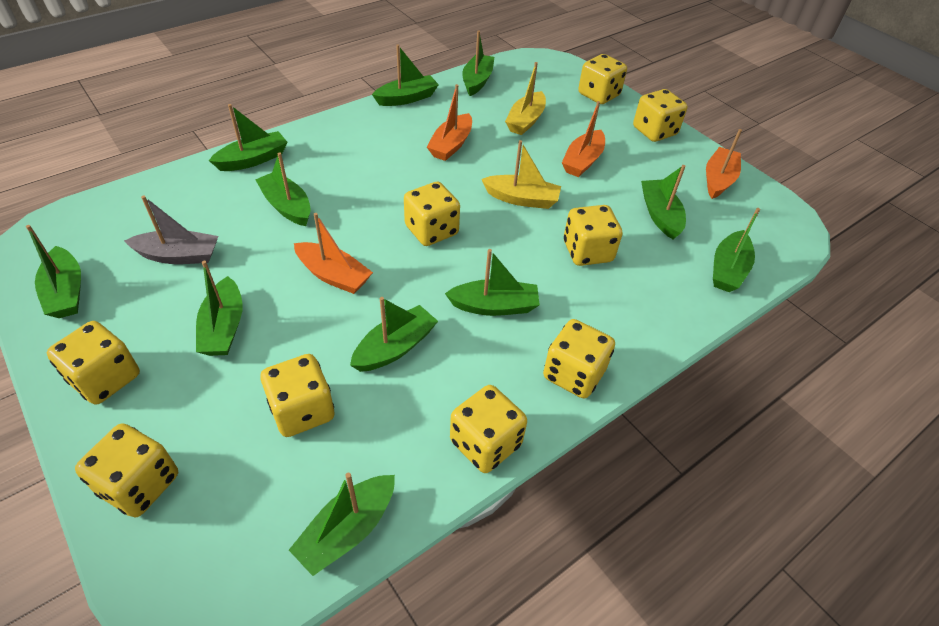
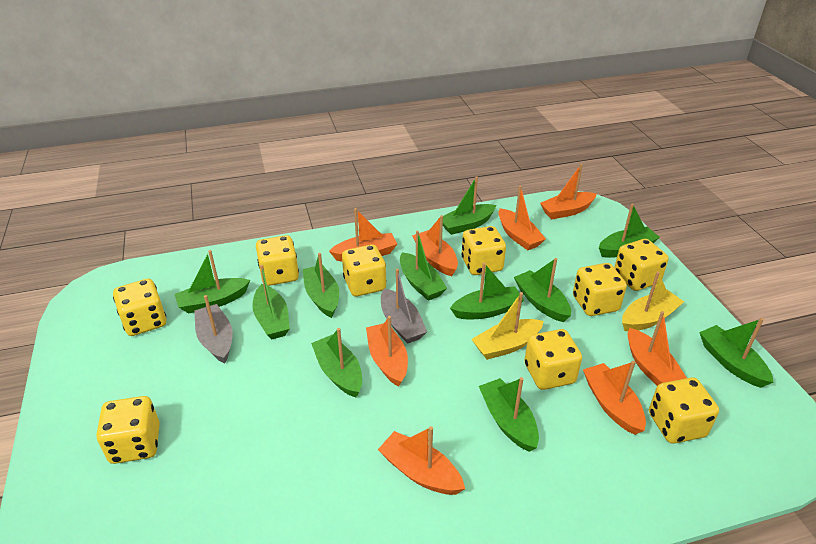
grey boat: 1 -> 2
orange boat: 4 -> 8

